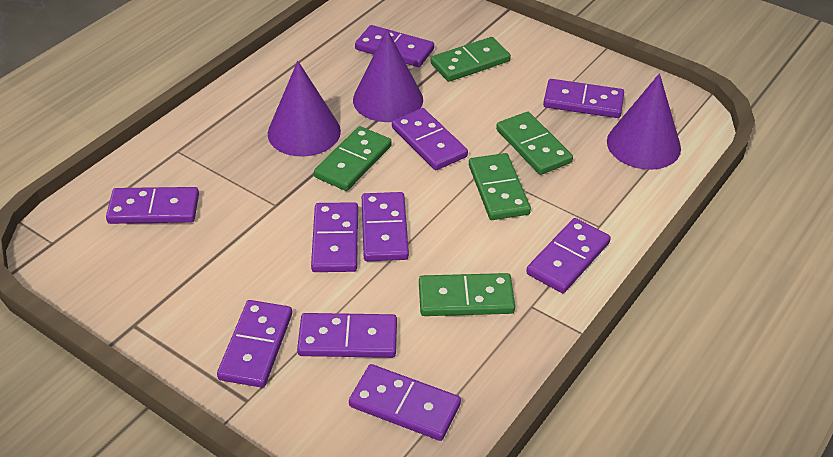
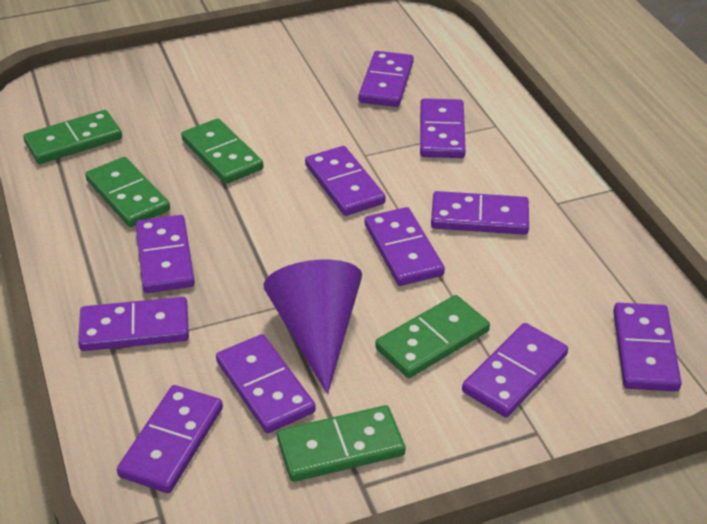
purple cone: 3 -> 1
purple domino: 10 -> 11

